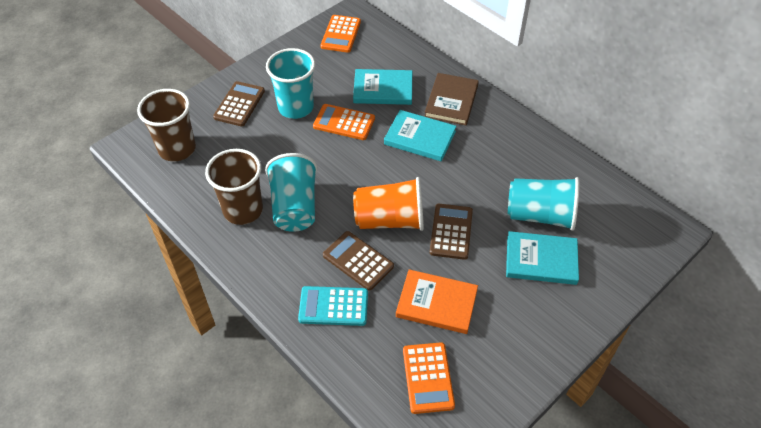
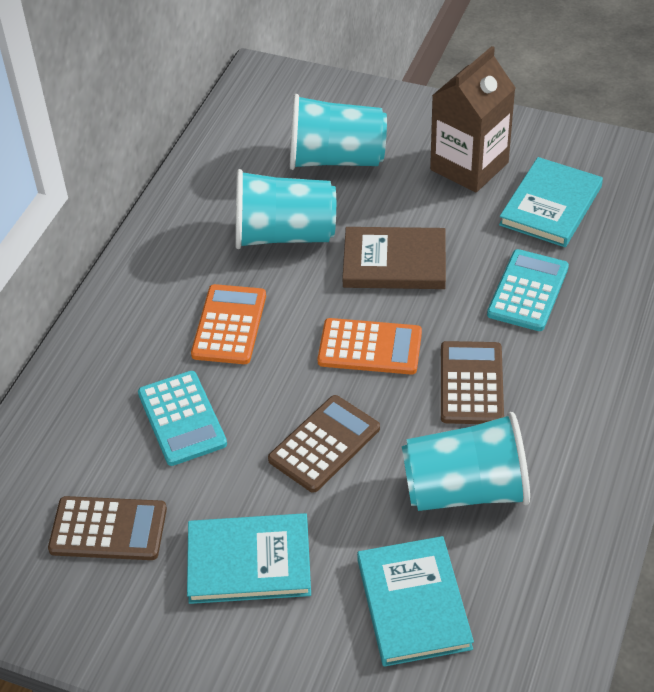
brown carton: 0 -> 1
brown cup: 2 -> 0
orange book: 1 -> 0
orange calculator: 3 -> 2
orange cup: 1 -> 0
turquoise calculator: 1 -> 2

